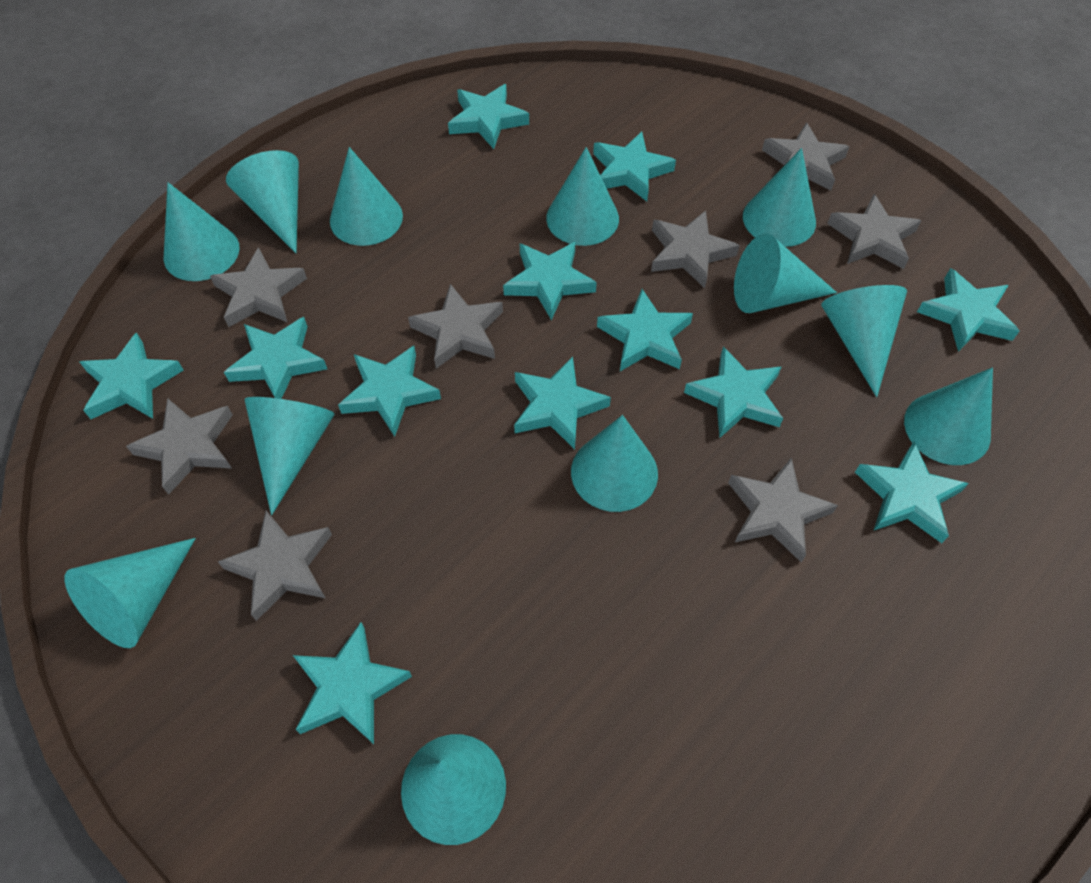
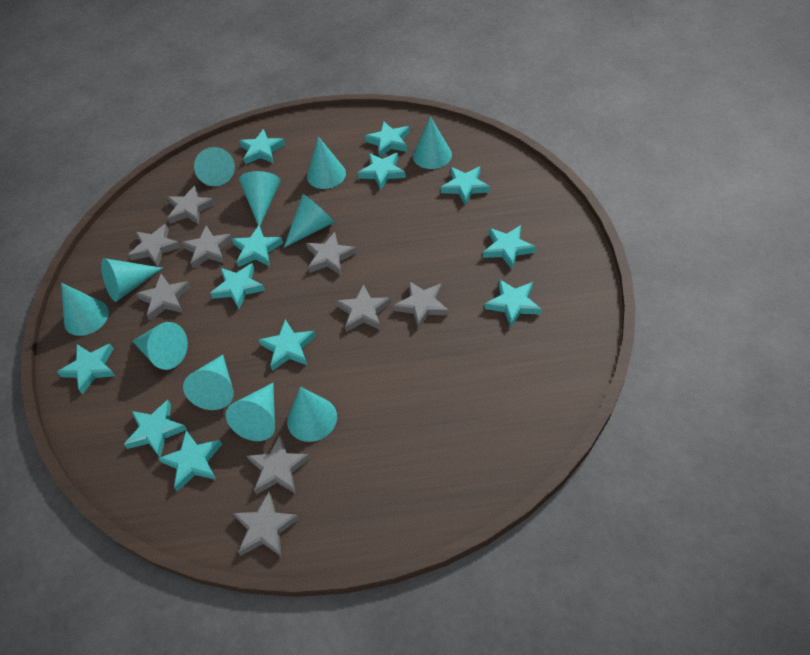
grey star: 8 -> 9
turquoise cone: 12 -> 11

